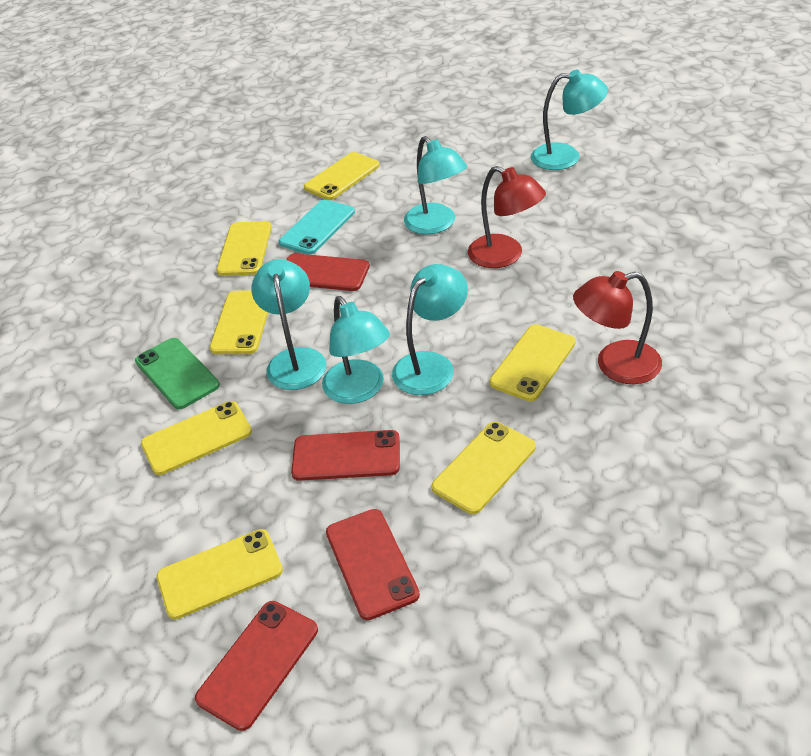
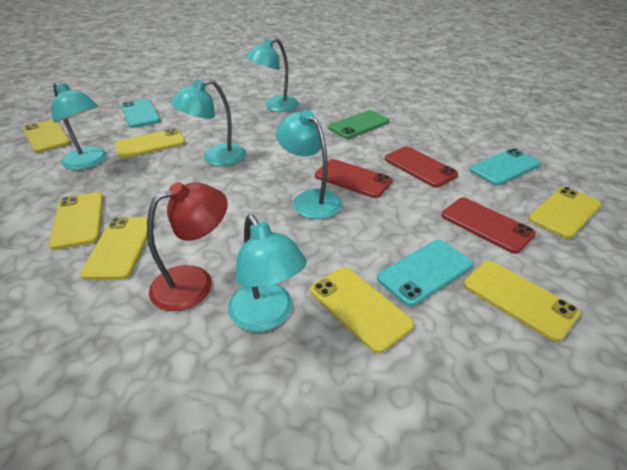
red lamp: 2 -> 1
red phone: 4 -> 3
turquoise phone: 1 -> 3

